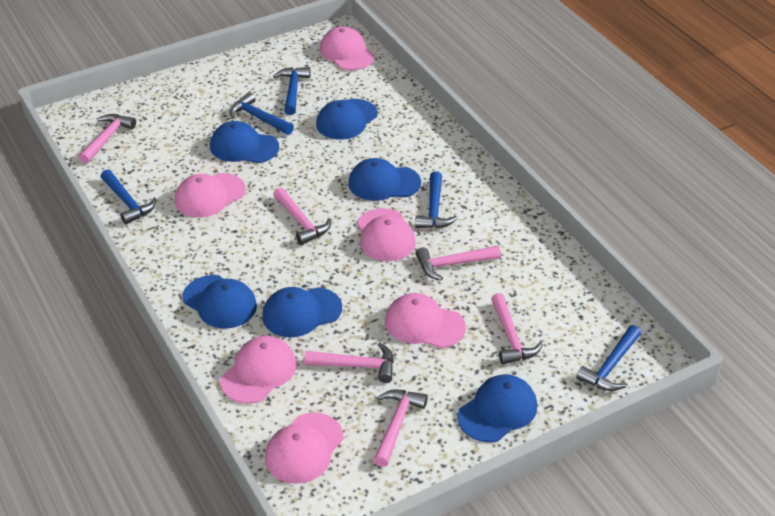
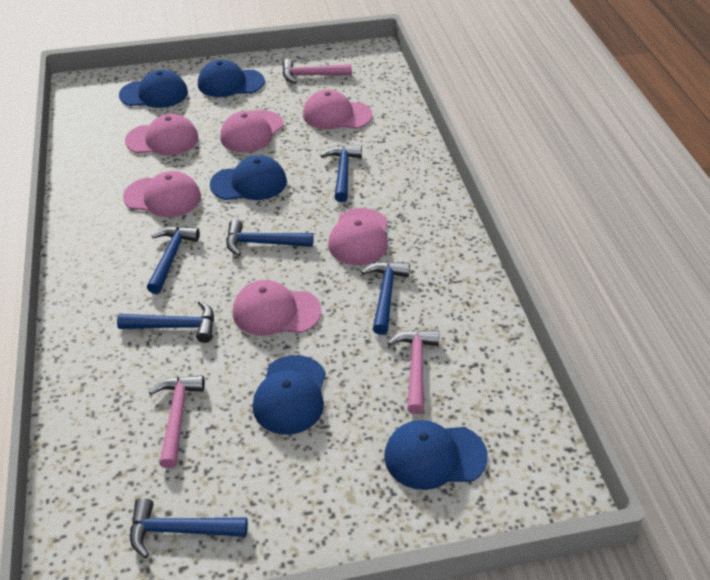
blue cap: 6 -> 5
blue hammer: 5 -> 6
pink hammer: 6 -> 3

